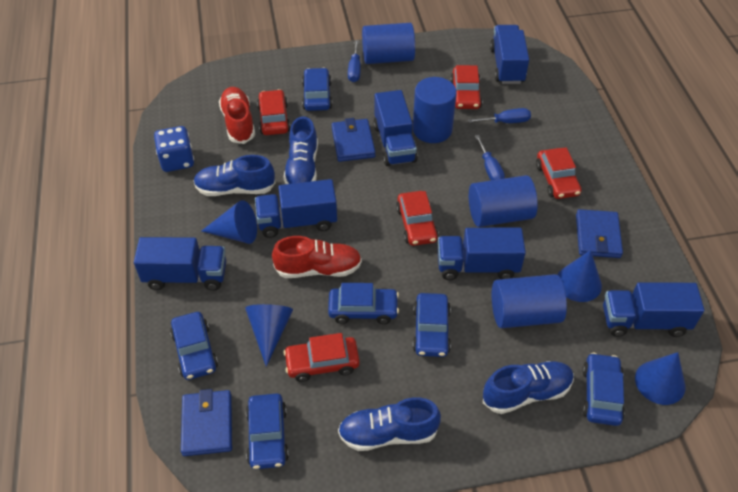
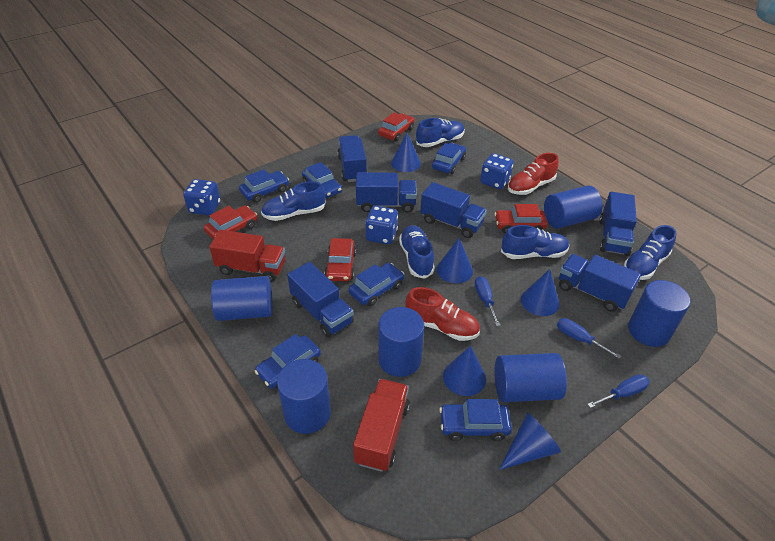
blue cone: 4 -> 5
blue cylinder: 4 -> 6
blue dice: 1 -> 3
blue shoe: 4 -> 5
blue wallet: 3 -> 0
red car: 5 -> 4
red truck: 0 -> 2

